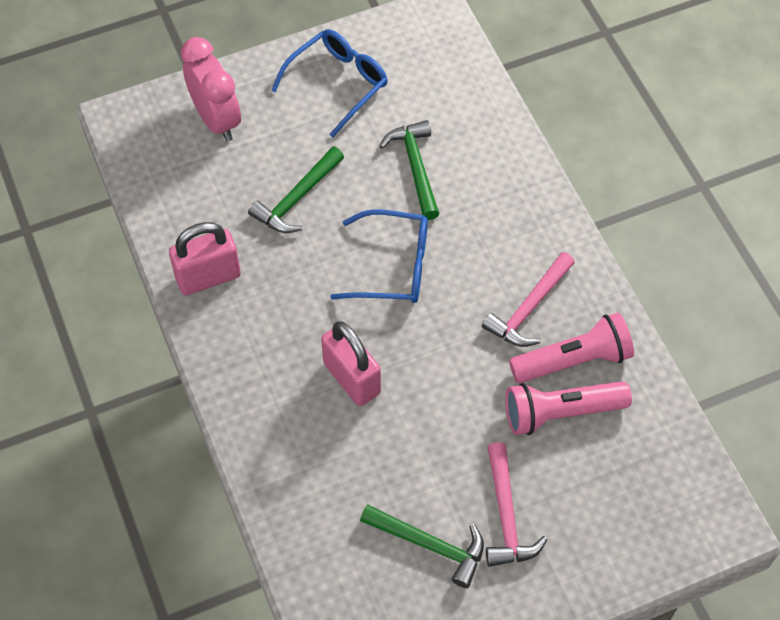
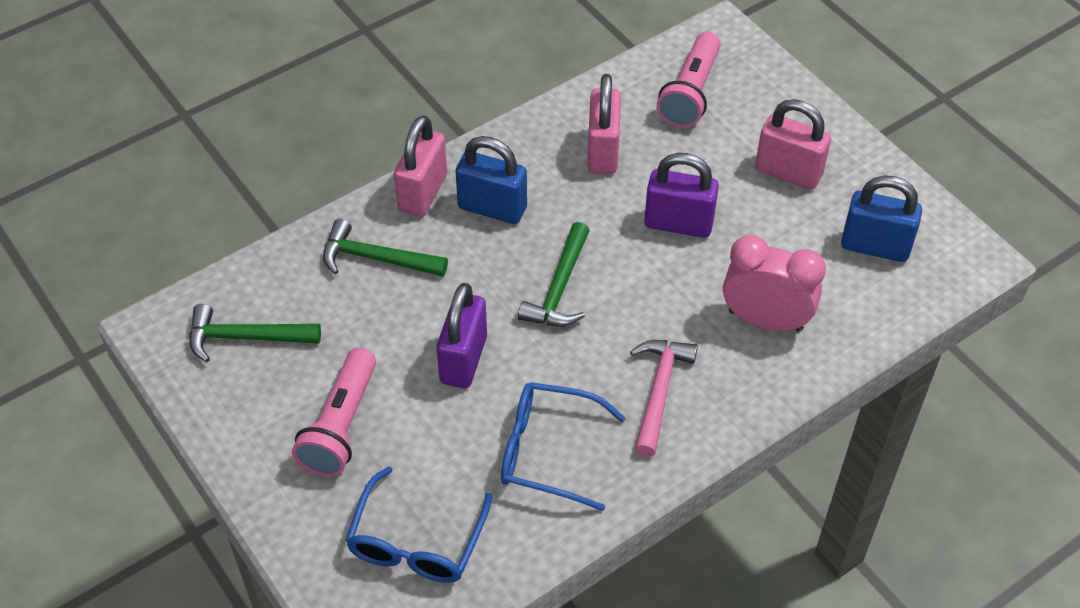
blue padlock: 0 -> 2
pink hammer: 2 -> 1
pink padlock: 2 -> 3
purple padlock: 0 -> 2

